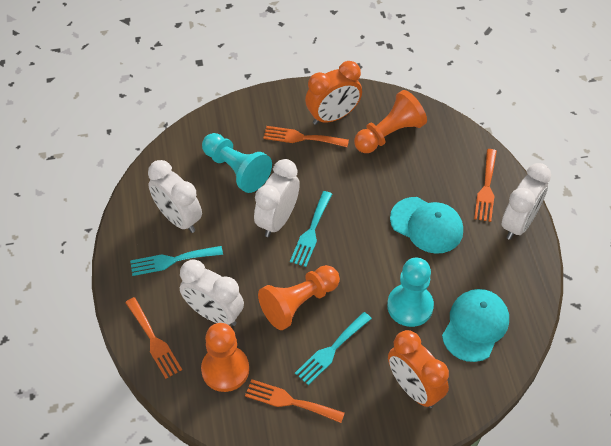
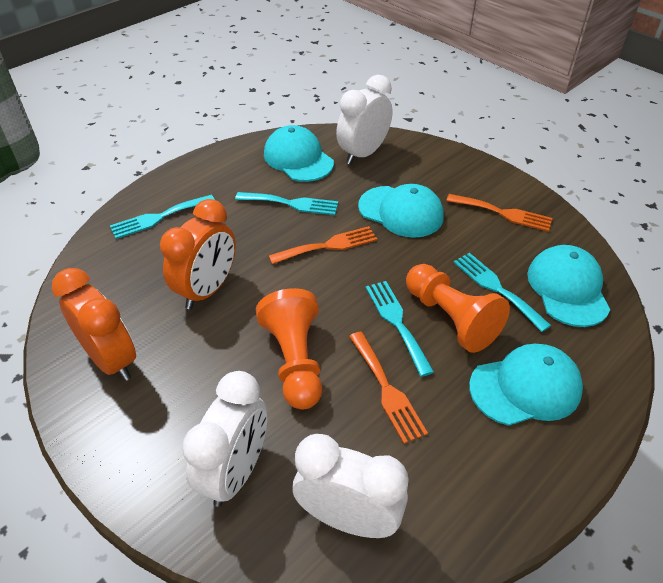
orange fork: 4 -> 3
orange pawn: 3 -> 2
turquoise cap: 2 -> 4
turquoise fork: 3 -> 4
turquoise pawn: 2 -> 0
white clock: 4 -> 3

